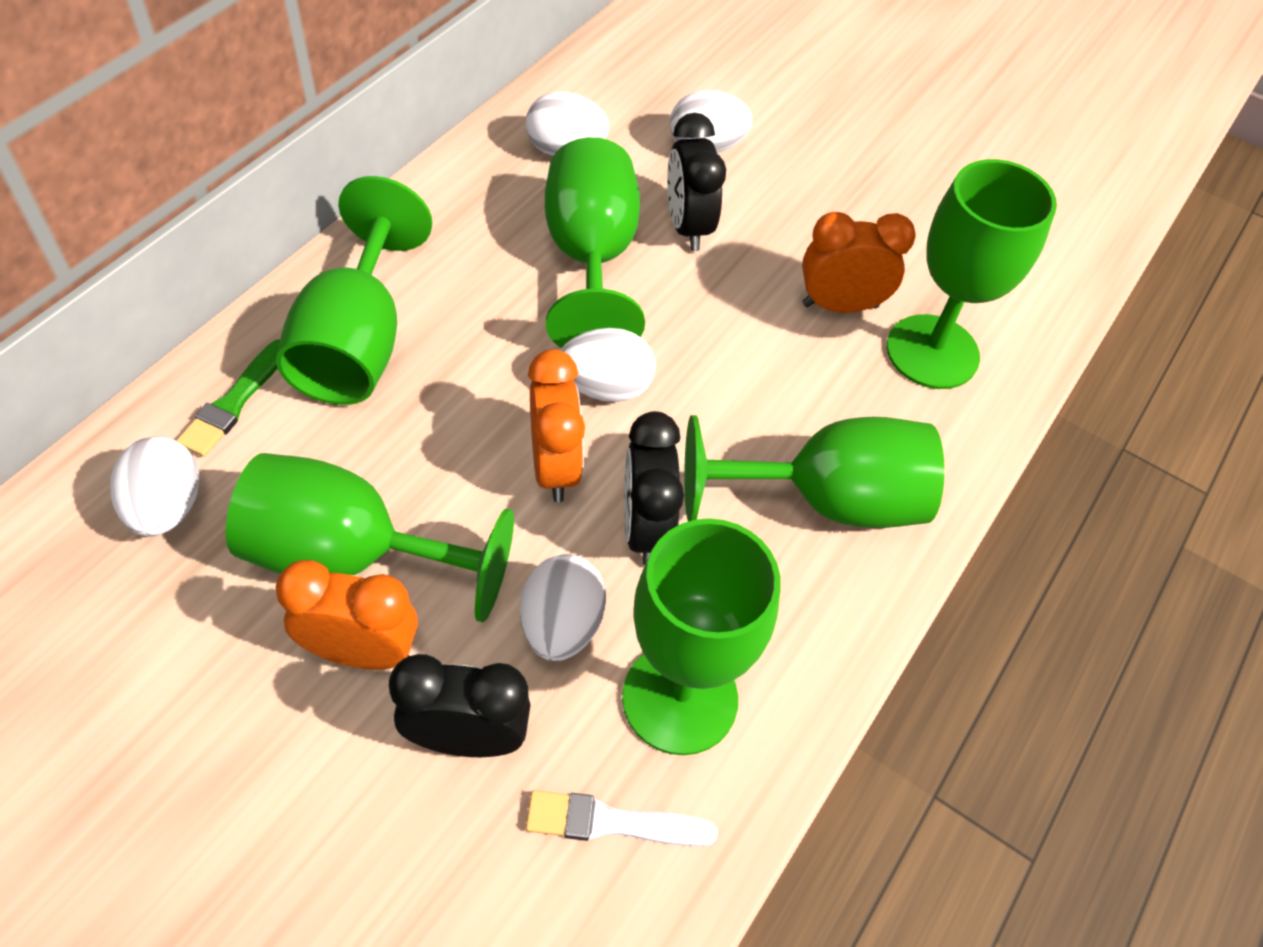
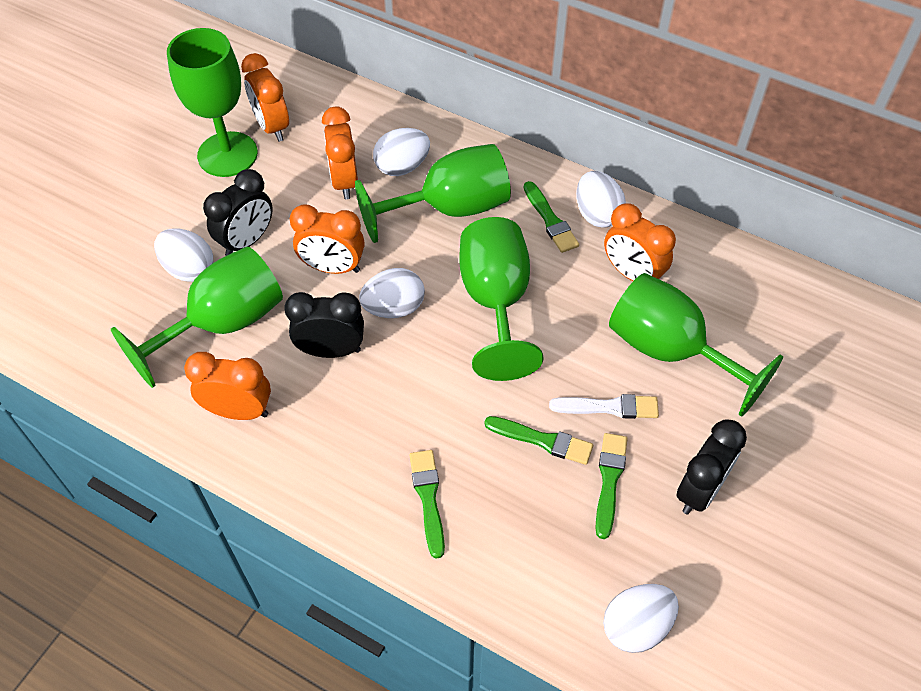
green brush: 1 -> 4
green goblet: 6 -> 5
orange clock: 3 -> 5

